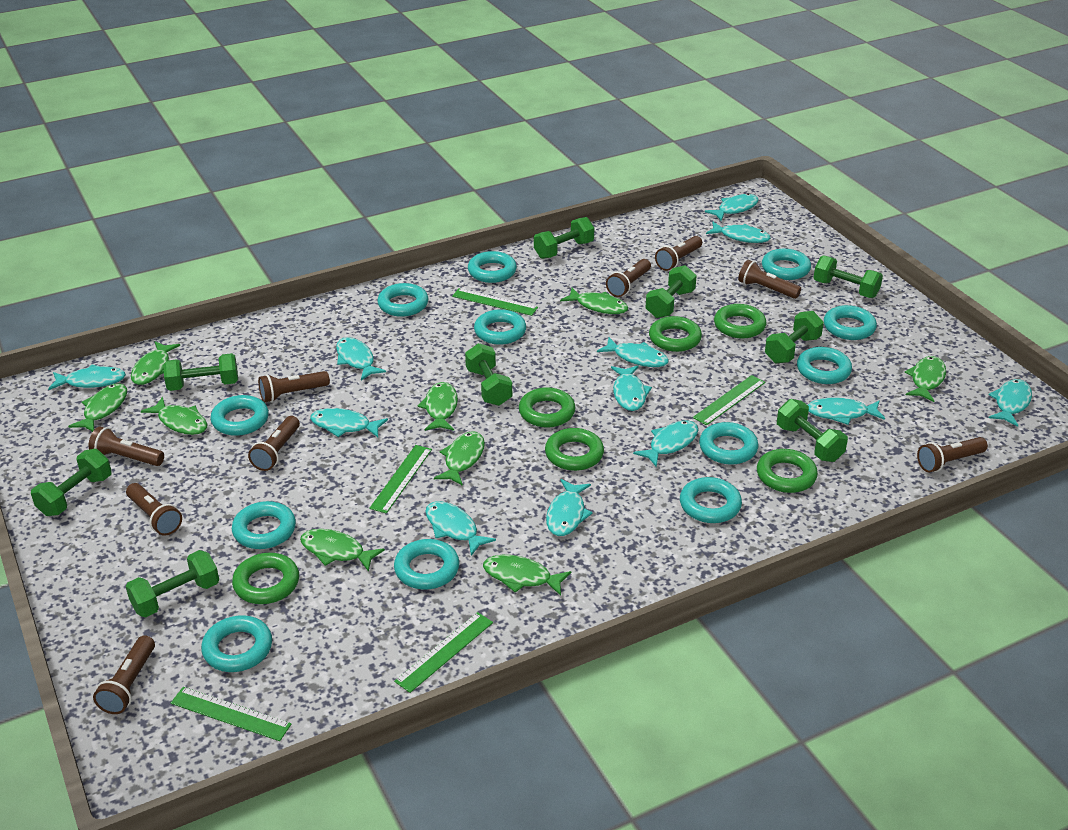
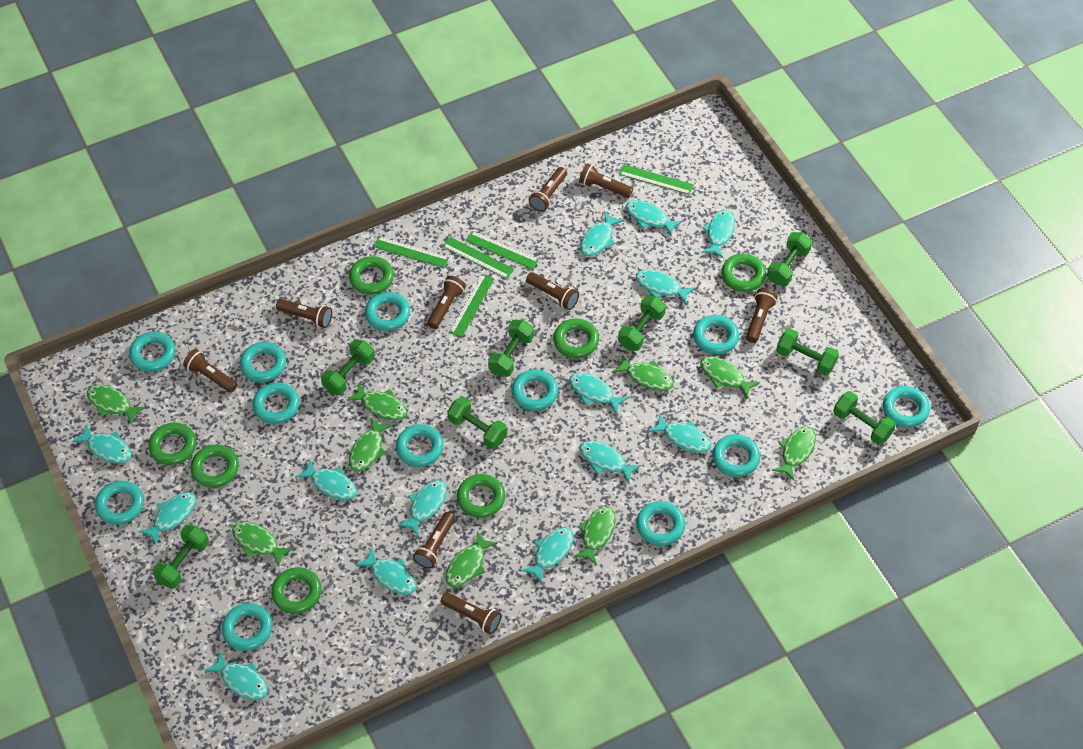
green dumbbell: 9 -> 8
green ring: 6 -> 7
turquoise fish: 12 -> 14

